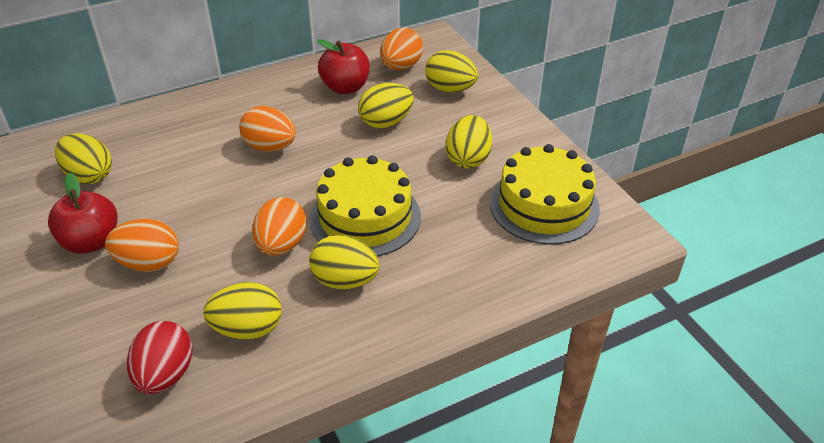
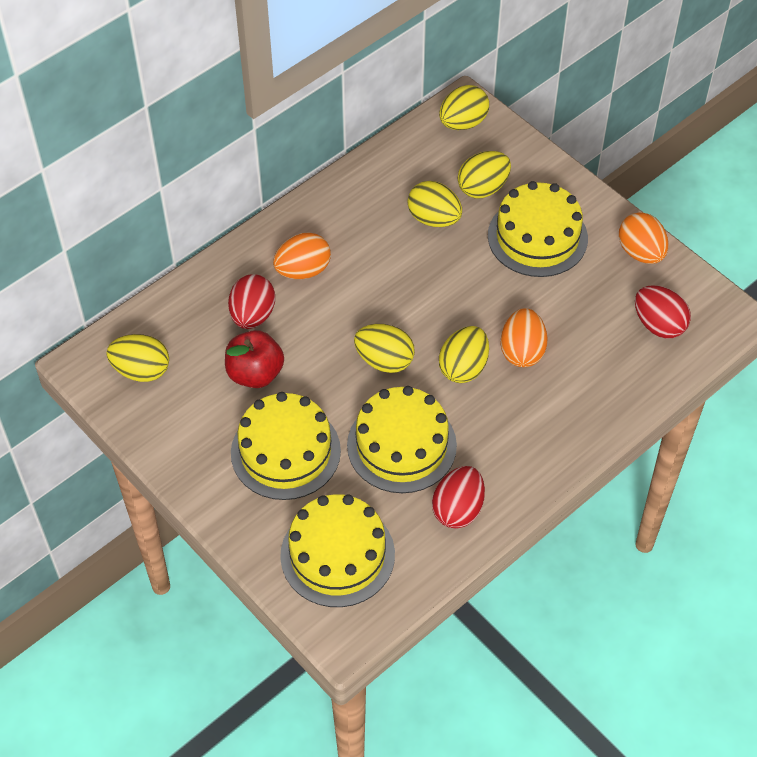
orange egg: 4 -> 3
red apple: 2 -> 1
red egg: 1 -> 3
yellow cake: 2 -> 4

